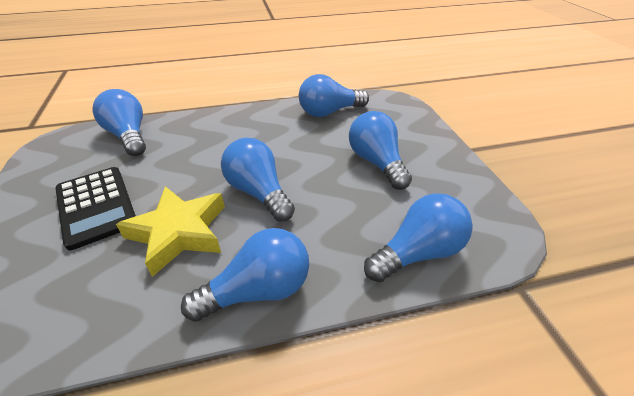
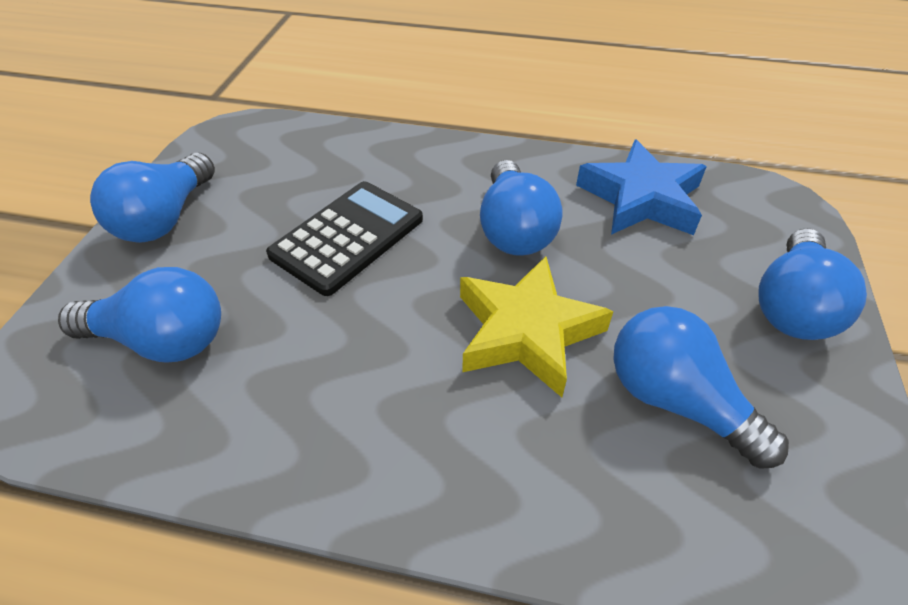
blue light bulb: 6 -> 5
blue star: 0 -> 1

